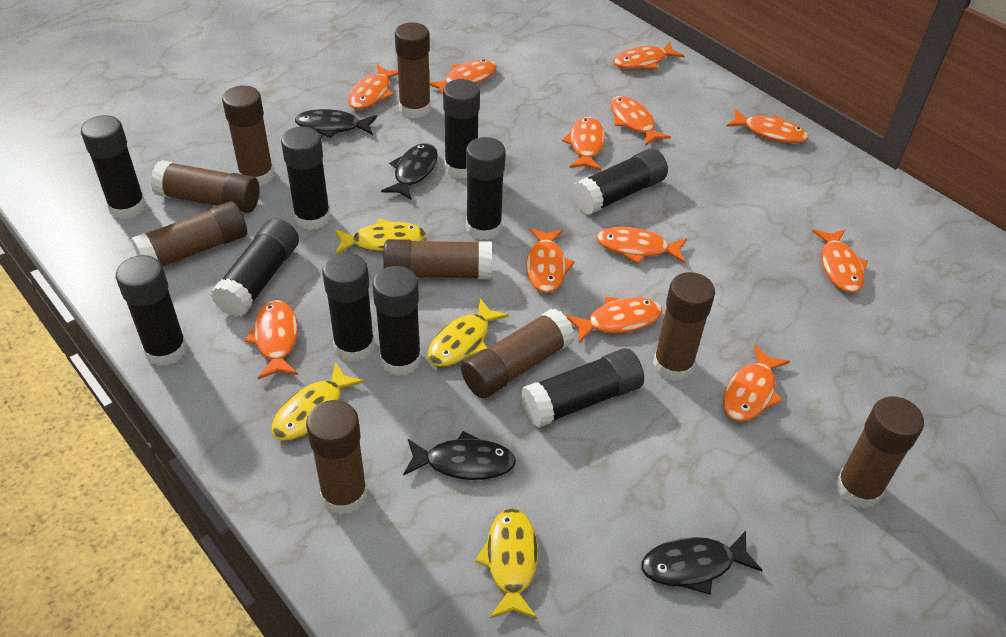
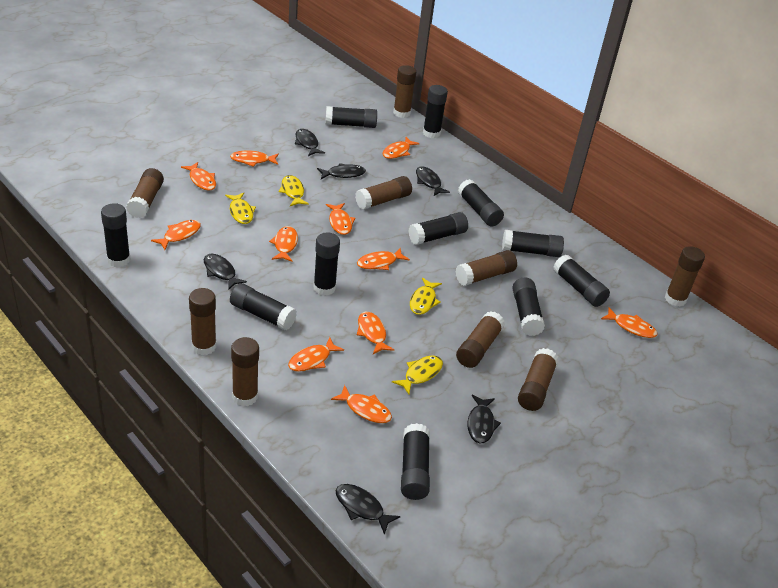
black fish: 4 -> 6
black glue stick: 10 -> 11
orange fish: 12 -> 11

